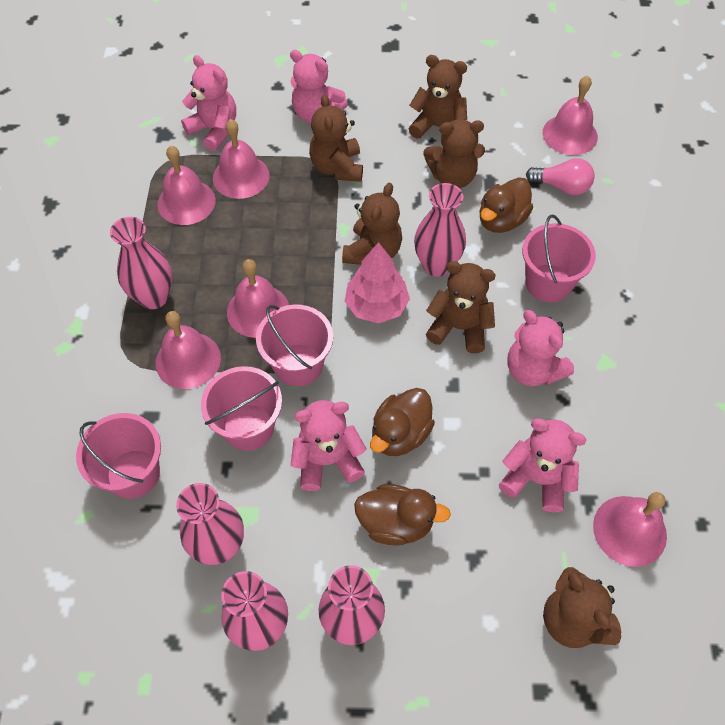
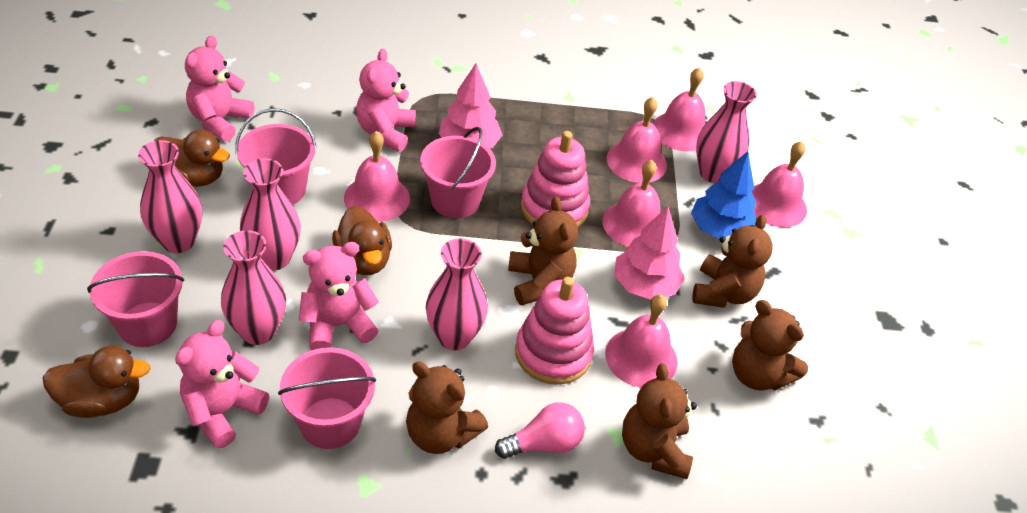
blue tree: 0 -> 1
brown teddy bear: 6 -> 5
pink stacking toy: 0 -> 2
pink teddy bear: 5 -> 4
pink tree: 1 -> 2

